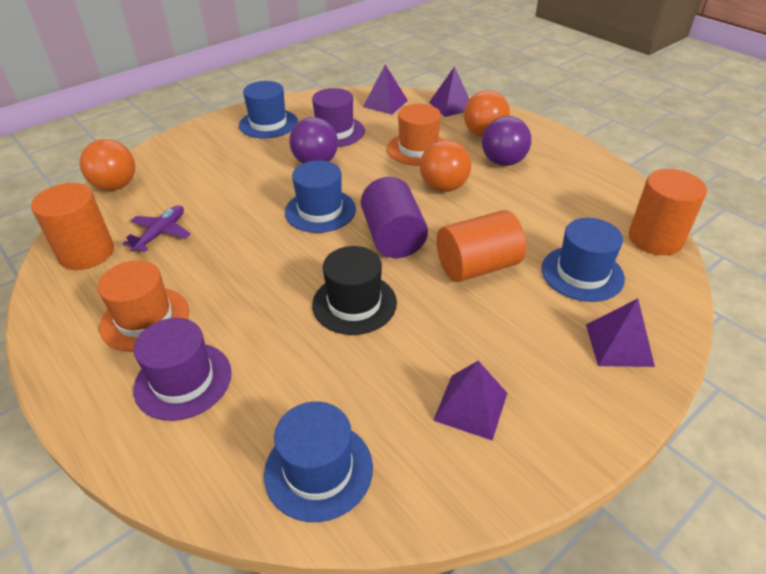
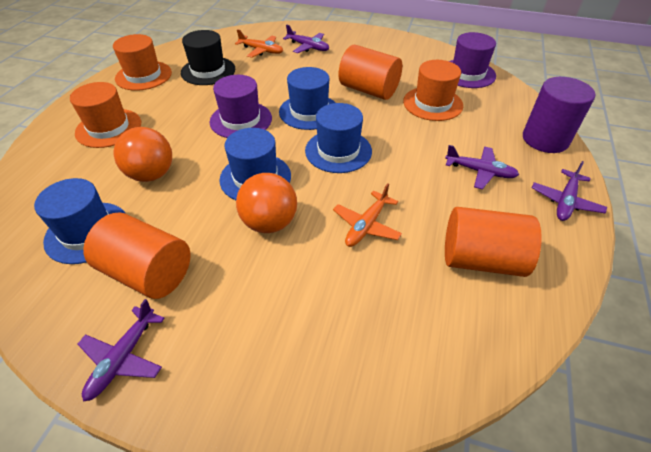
orange ball: 3 -> 2
orange hat: 2 -> 3
orange plane: 0 -> 2
purple ball: 2 -> 0
purple plane: 1 -> 4
purple pyramid: 4 -> 0

